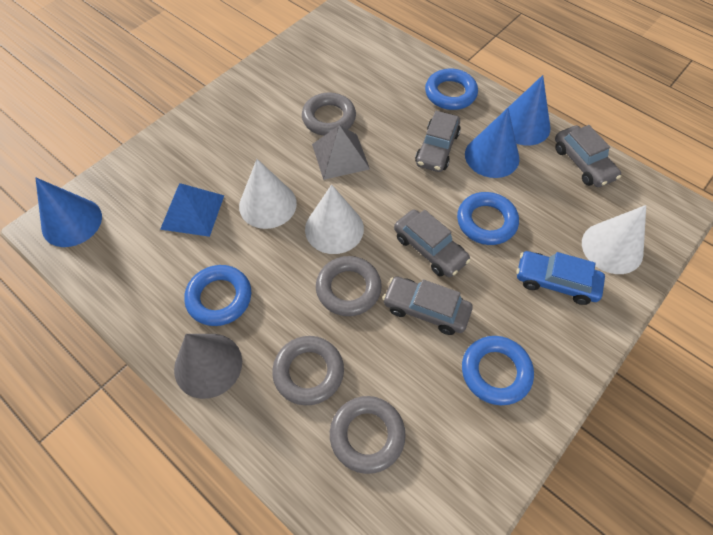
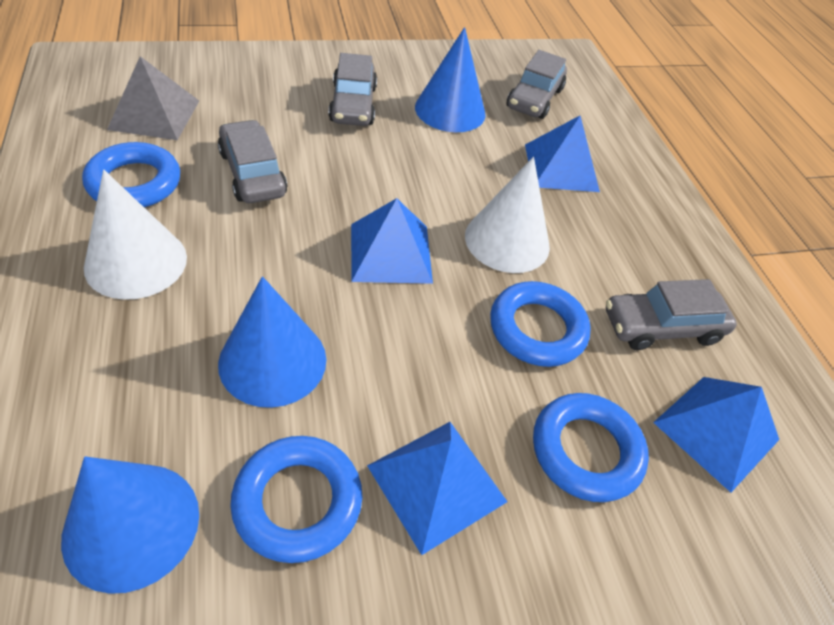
blue car: 1 -> 0
blue pyramid: 1 -> 4
grey cone: 1 -> 0
grey ring: 4 -> 0
white cone: 3 -> 2

